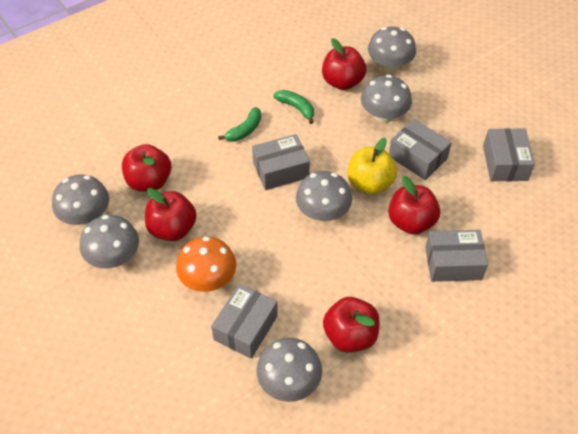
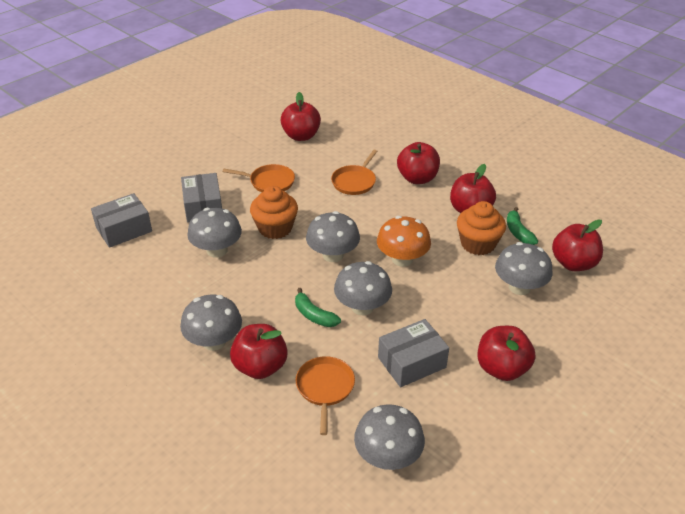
grey box: 5 -> 3
orange cupcake: 0 -> 2
orange pan: 0 -> 3
red apple: 5 -> 6
yellow apple: 1 -> 0

